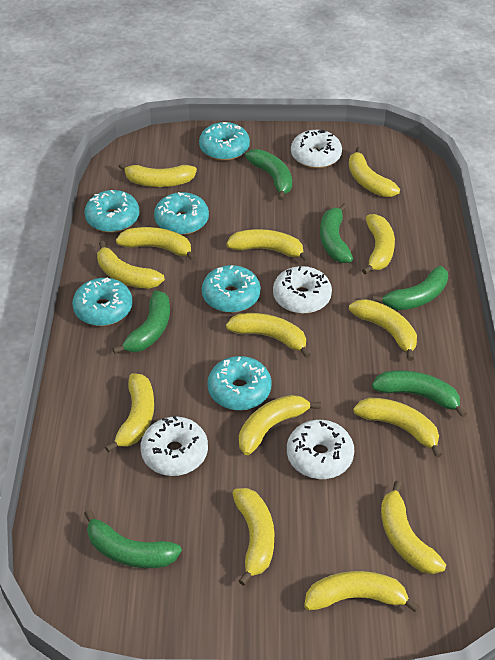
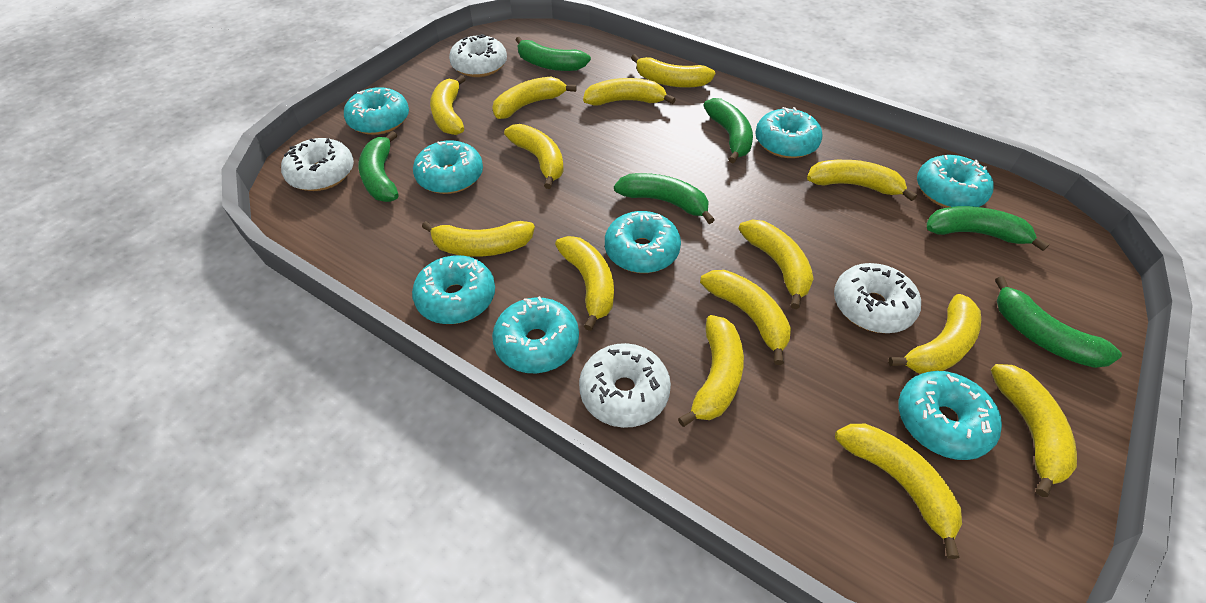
turquoise donut: 6 -> 8

